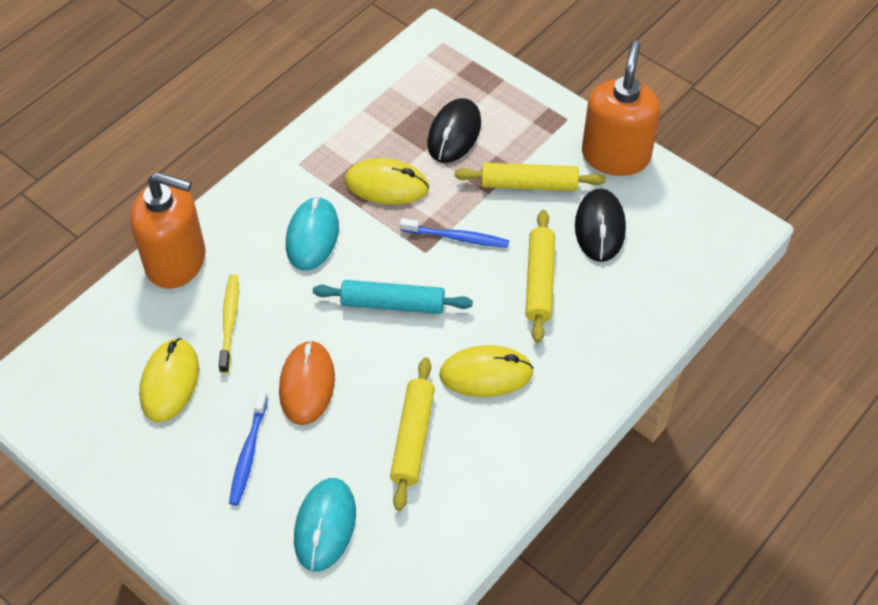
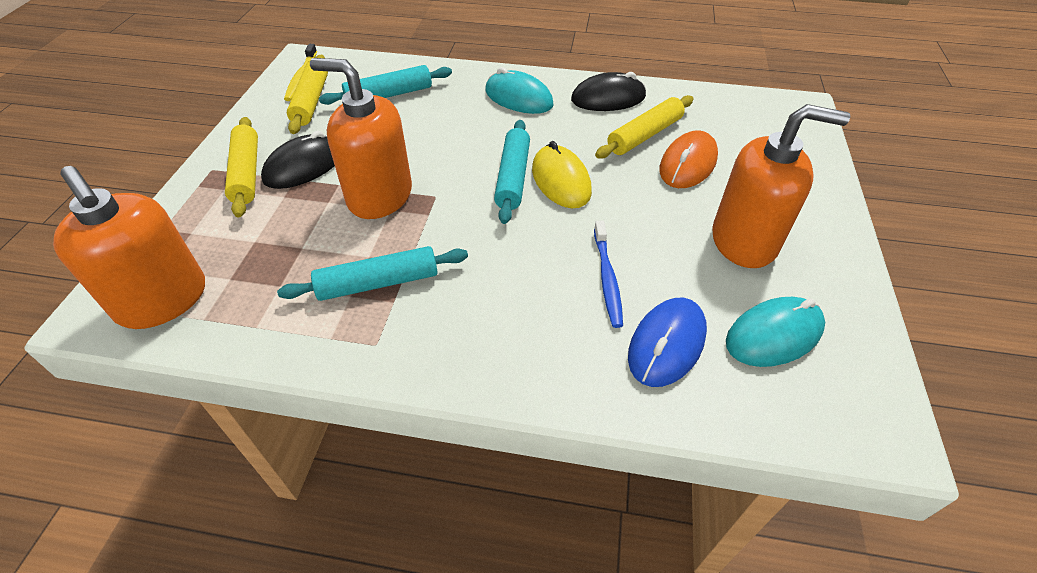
blue mouse: 0 -> 1
blue toothbrush: 2 -> 1
orange soap dispenser: 2 -> 3
turquoise rolling pin: 1 -> 3
yellow mouse: 3 -> 1

